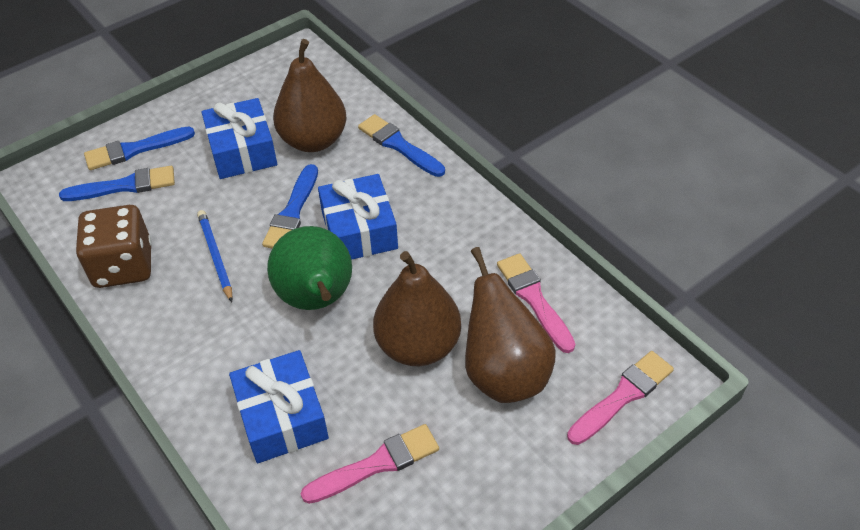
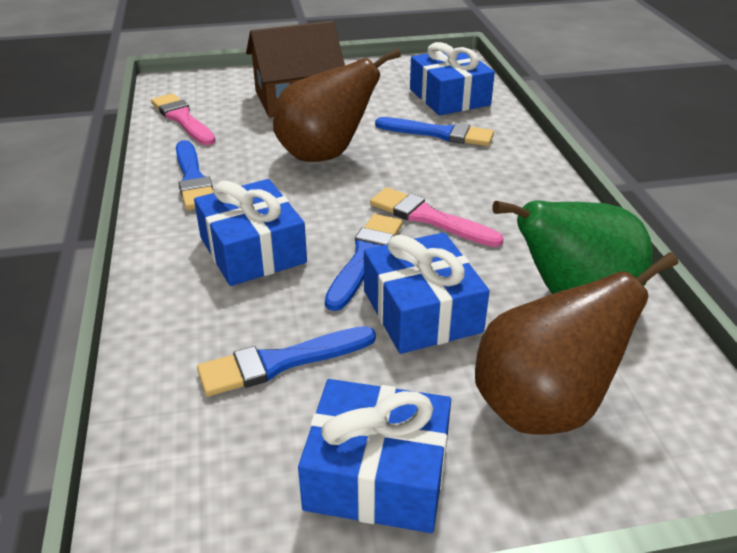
blue gift: 3 -> 4
blue pencil: 1 -> 0
brown dice: 1 -> 0
brown house: 0 -> 1
brown pear: 3 -> 2
pink brush: 3 -> 2

